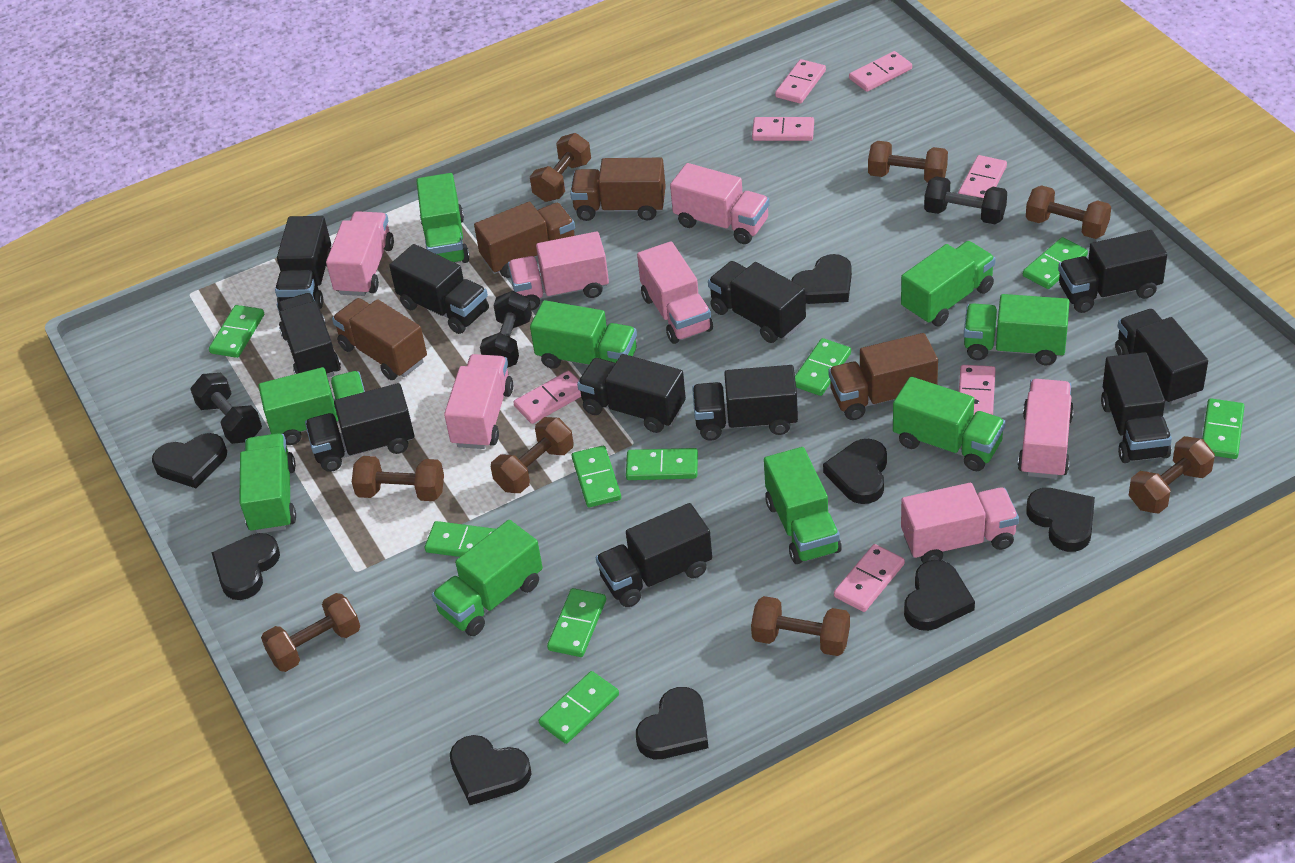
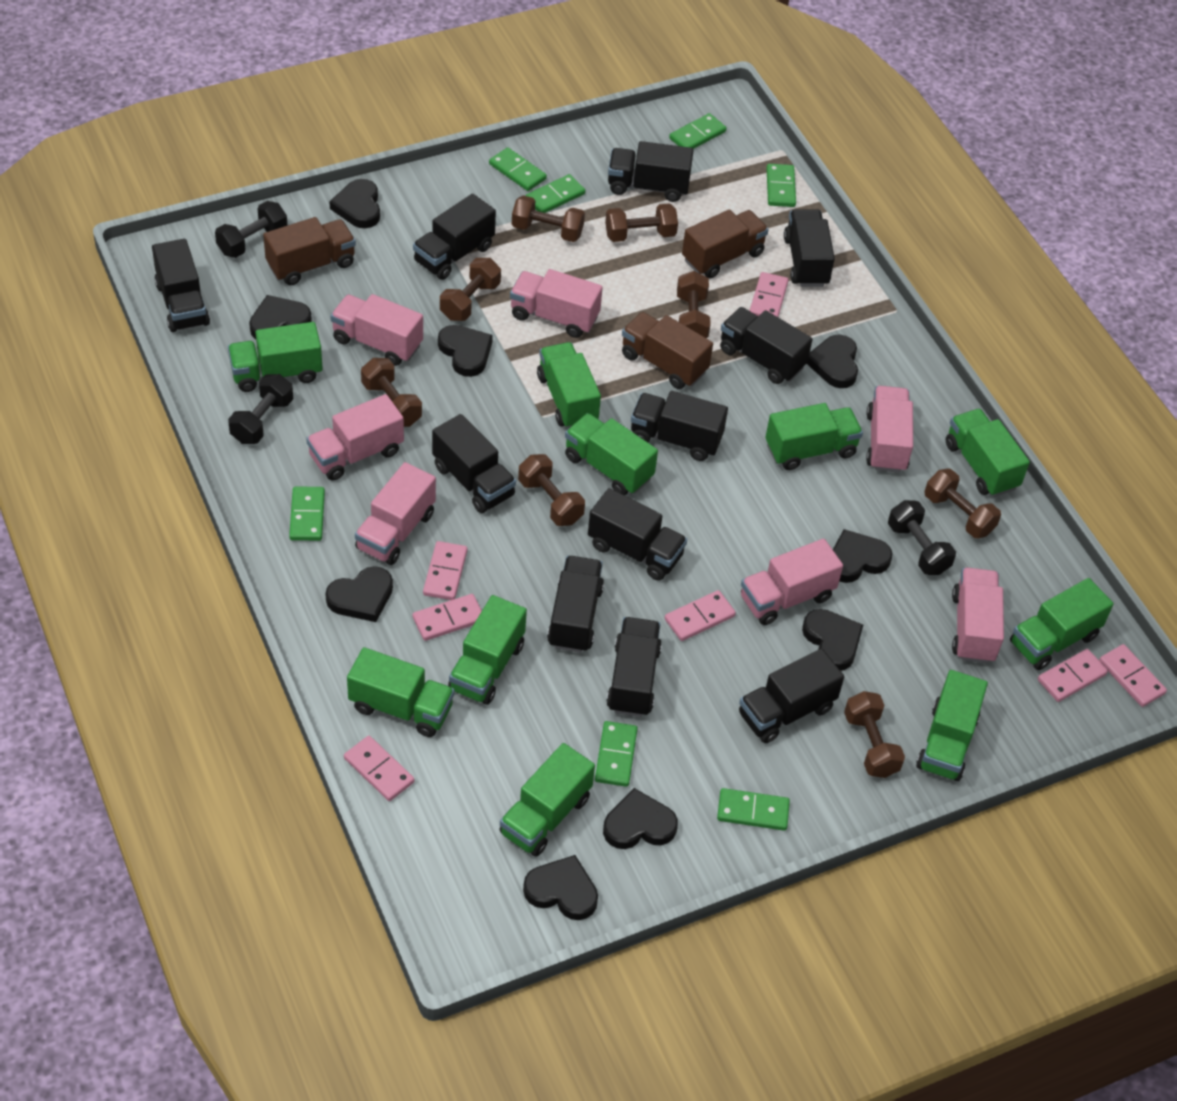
black heart: 8 -> 9
brown truck: 4 -> 3
green domino: 9 -> 7
green truck: 9 -> 10

